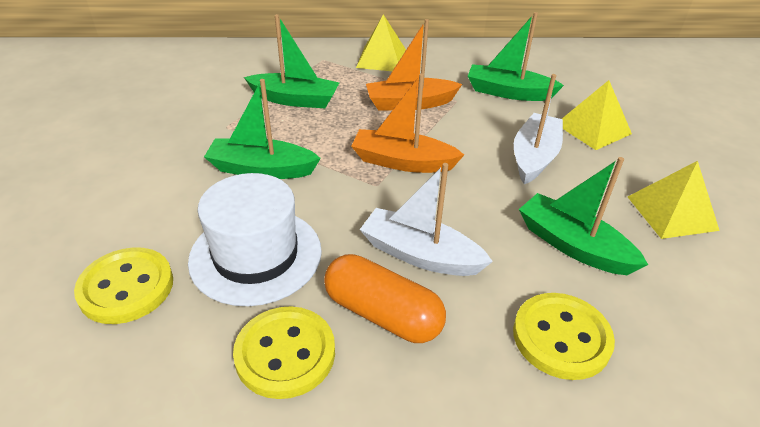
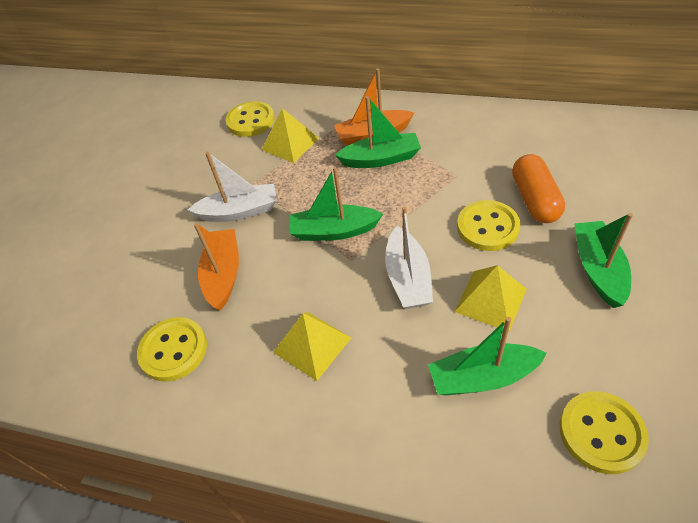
white hat: 1 -> 0
yellow button: 3 -> 4

